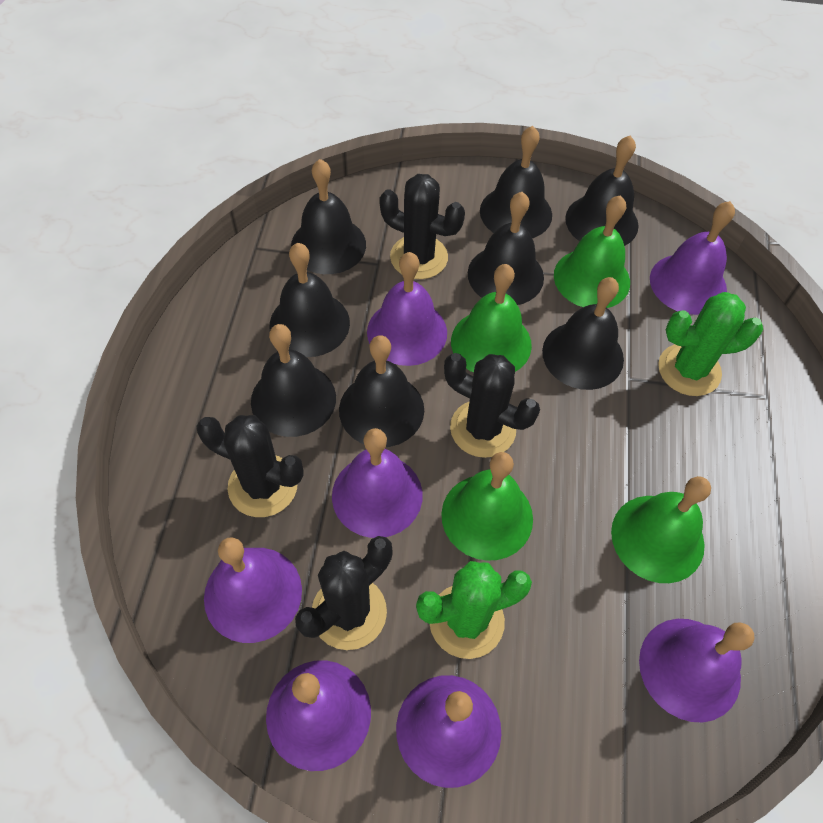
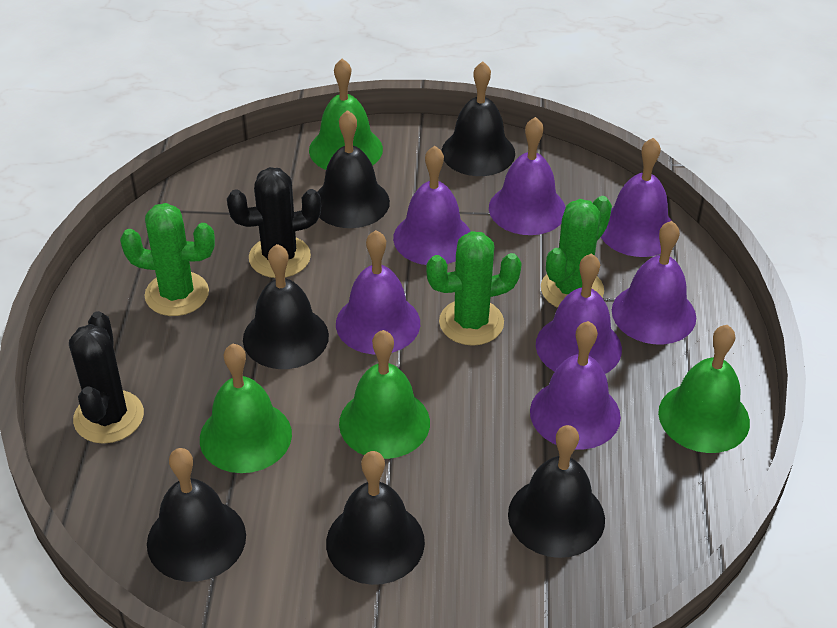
black bell: 8 -> 6
black cactus: 4 -> 2
green cactus: 2 -> 3

